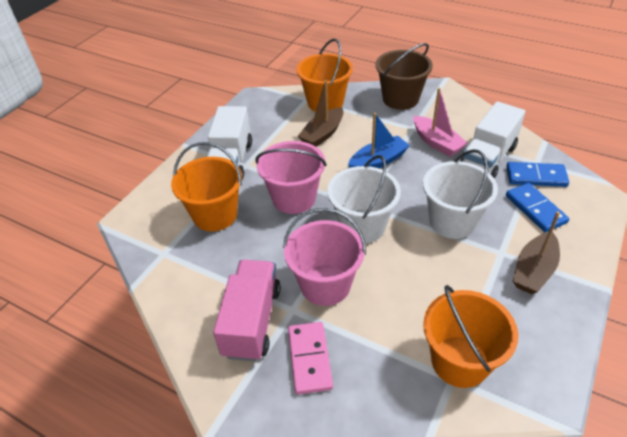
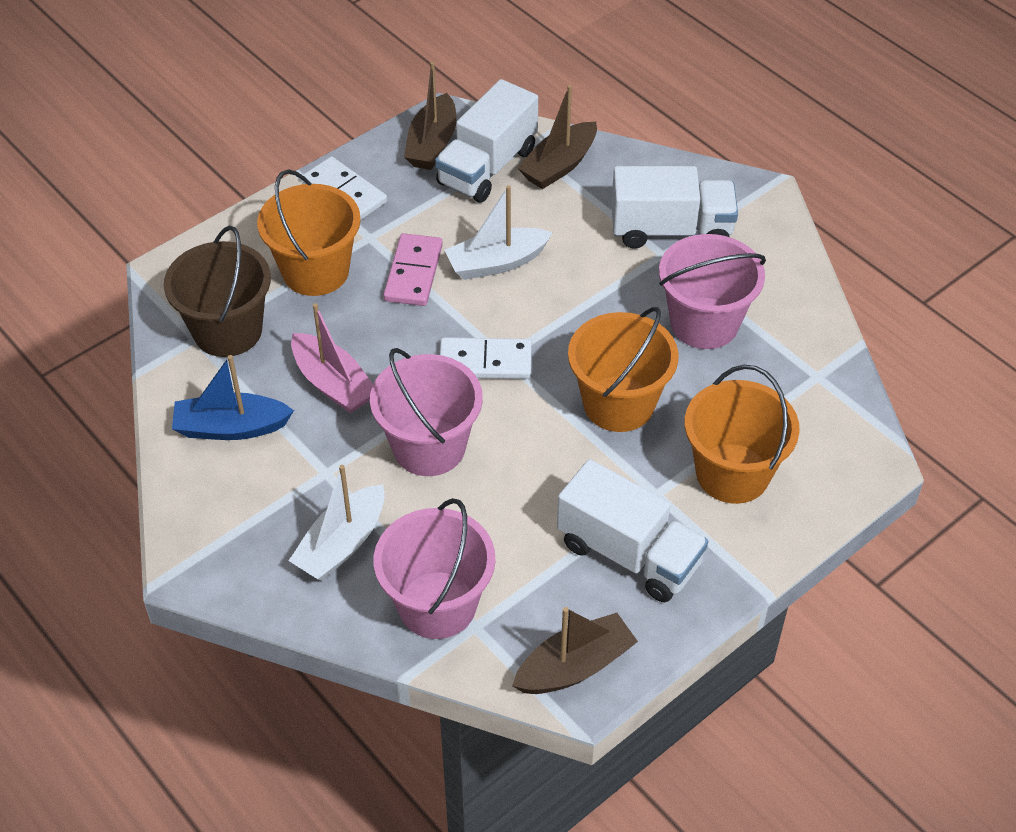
blue domino: 2 -> 0
brown boat: 2 -> 3
pink bucket: 2 -> 3
pink truck: 1 -> 0
white boat: 0 -> 2
white bucket: 2 -> 0
white domino: 0 -> 2
white truck: 2 -> 3

